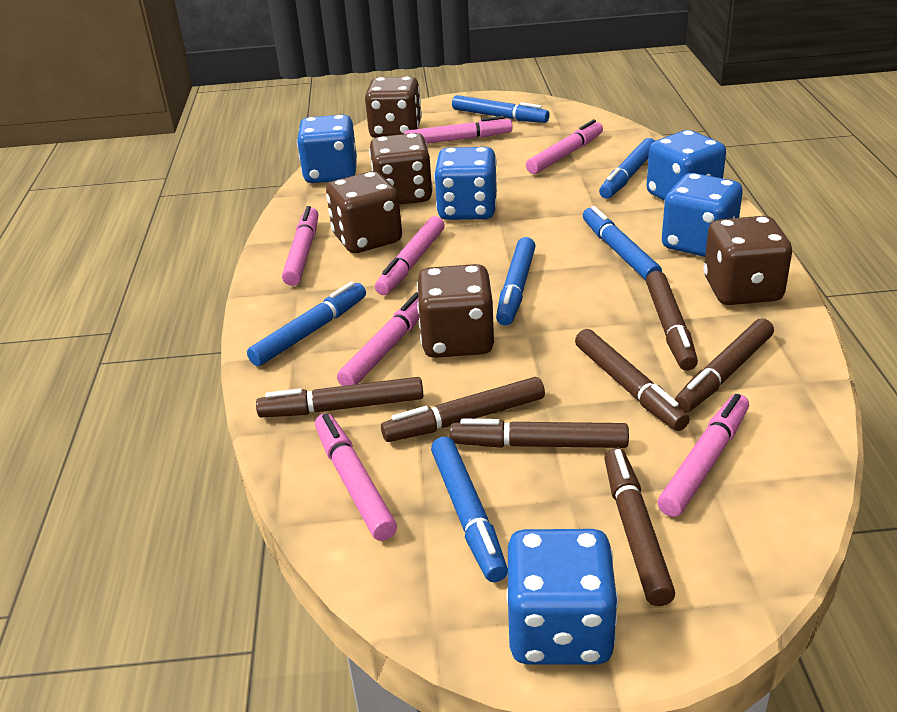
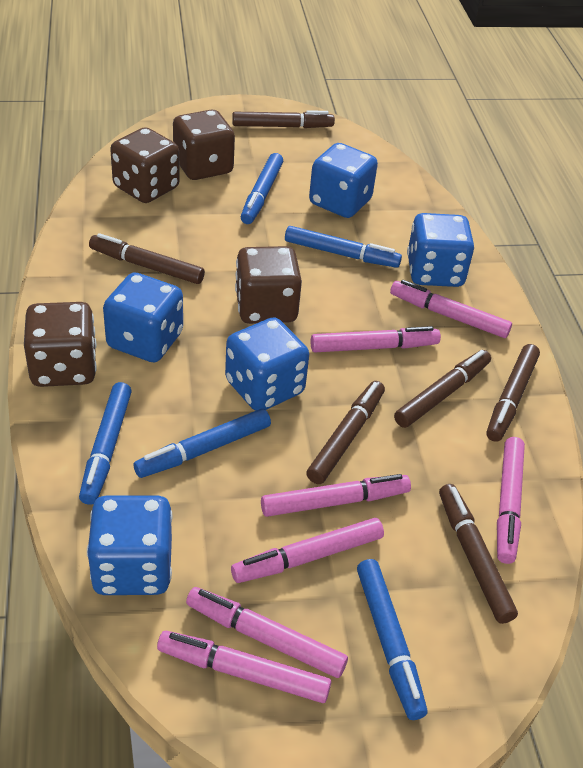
blue marker: 6 -> 5
brown dice: 5 -> 4
brown marker: 7 -> 6

